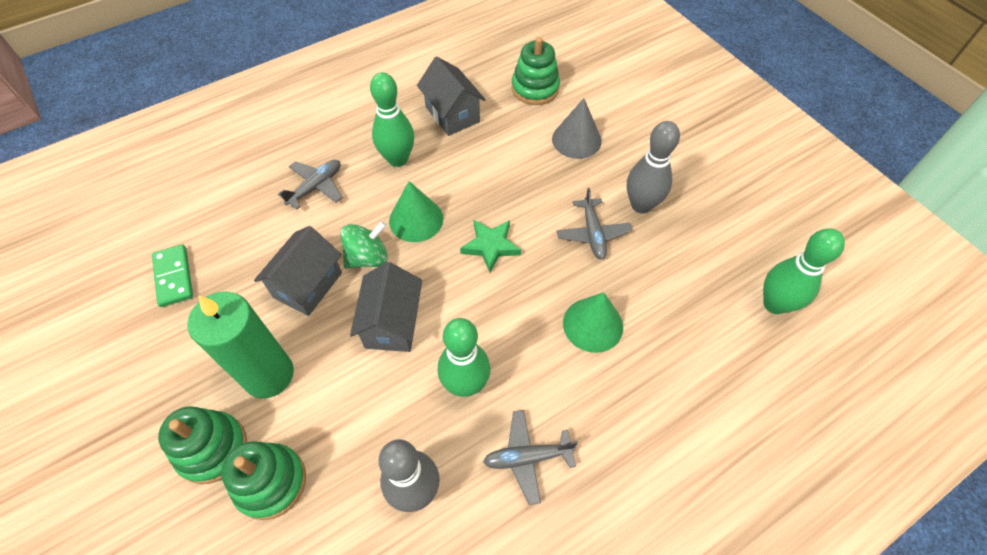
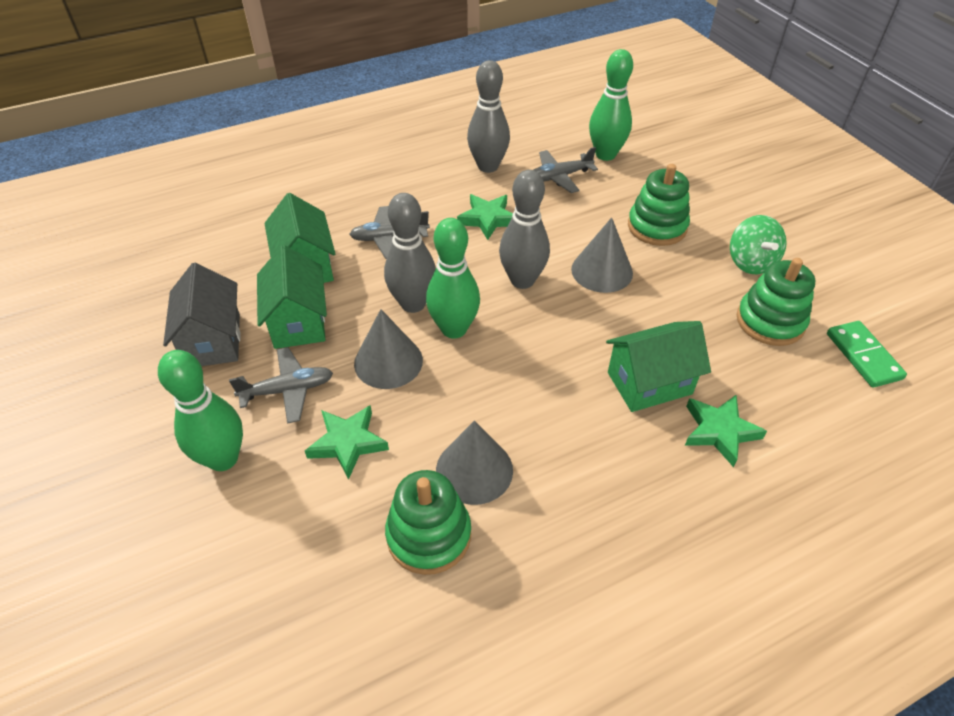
green candle: 1 -> 0
green cone: 2 -> 0
green house: 0 -> 3
green star: 1 -> 3
grey bowling pin: 2 -> 3
grey cone: 1 -> 3
grey house: 3 -> 1

